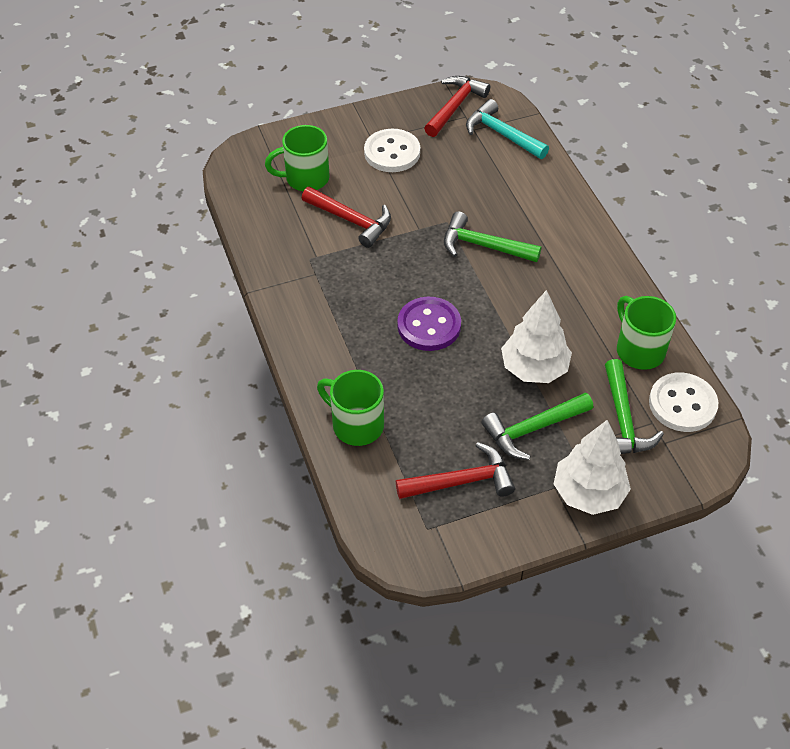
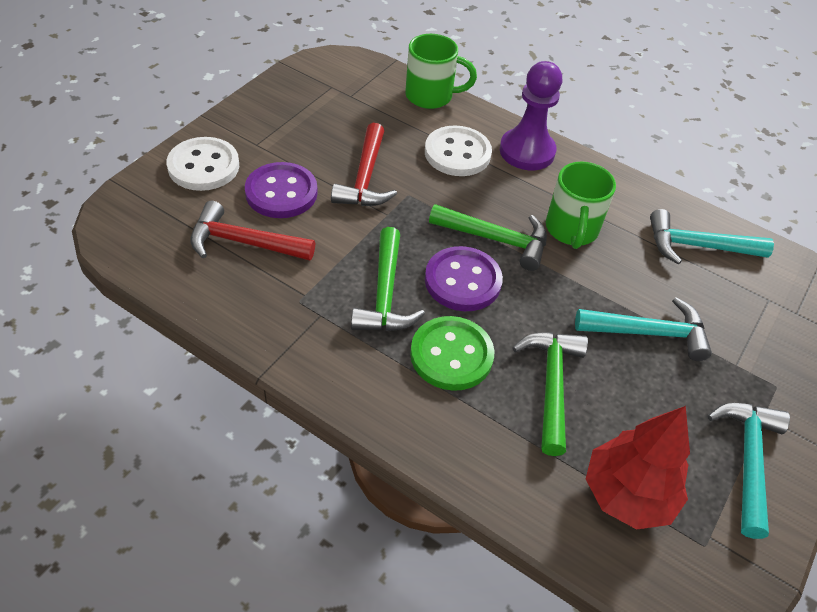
green button: 0 -> 1
green mug: 3 -> 2
purple button: 1 -> 2
purple pawn: 0 -> 1
red hammer: 3 -> 2
red tree: 0 -> 1
turquoise hammer: 1 -> 3
white tree: 2 -> 0

